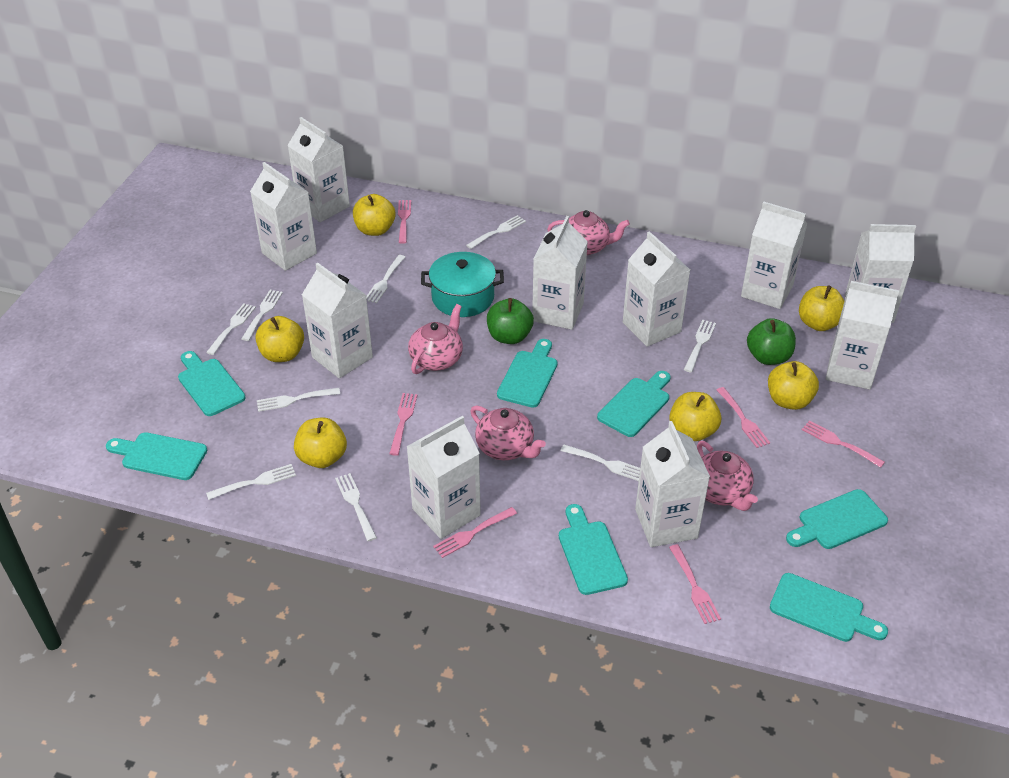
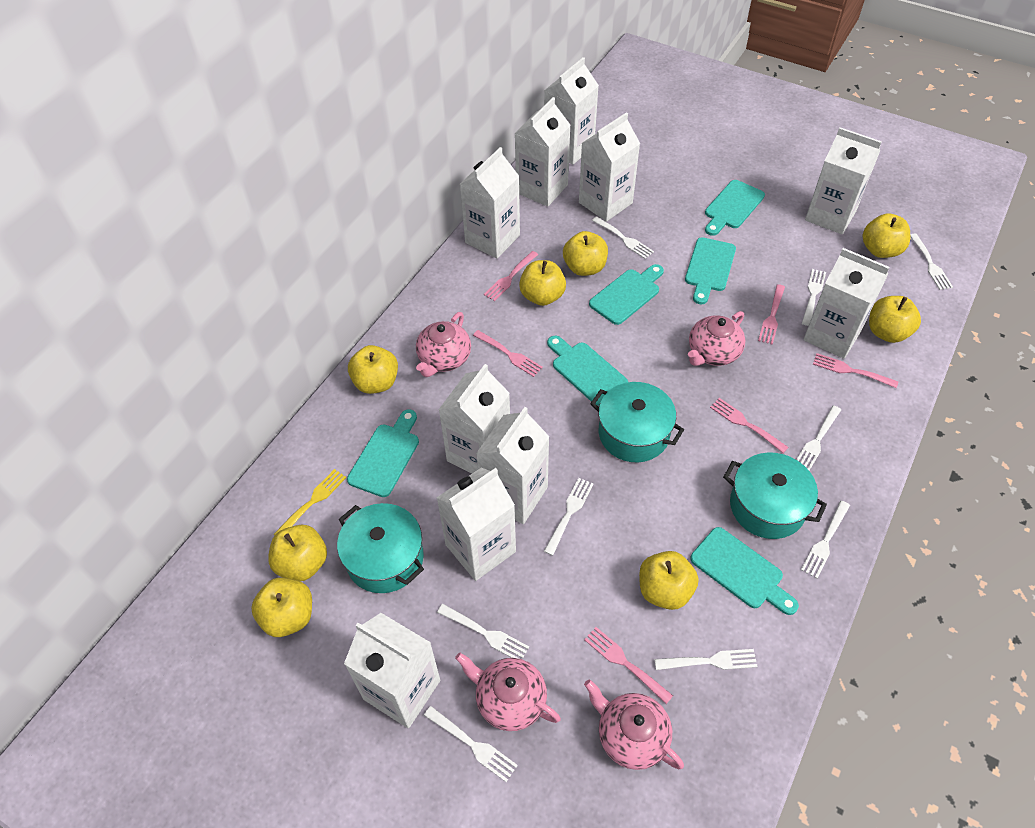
green apple: 2 -> 0
turquoise cutting board: 7 -> 6
turquoise pot: 1 -> 3
yellow apple: 6 -> 8
yellow fork: 0 -> 1

